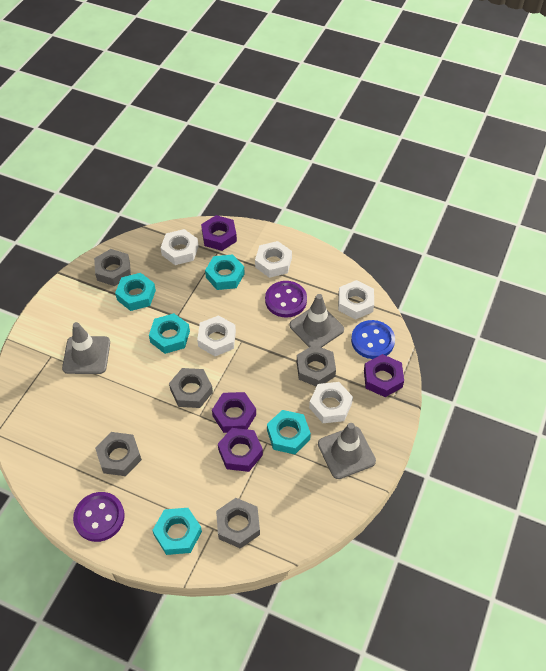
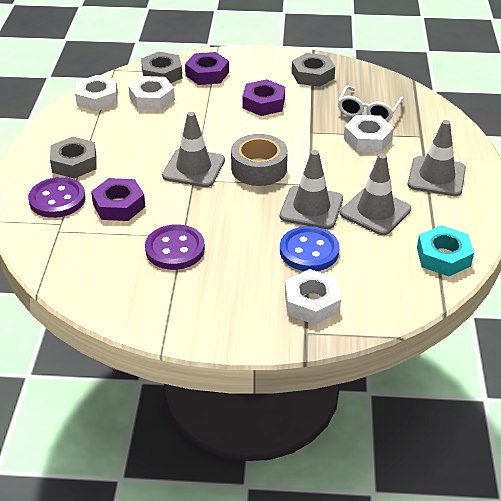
grey nut: 5 -> 3
grey tape: 0 -> 1
grey traffic cone: 3 -> 4
purple nut: 4 -> 3
turquoise nut: 5 -> 1
white glasses: 0 -> 1
white nut: 5 -> 4

